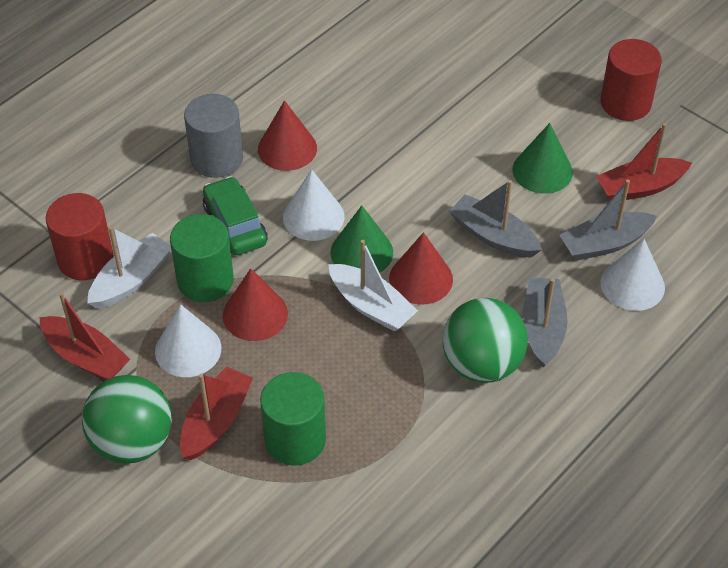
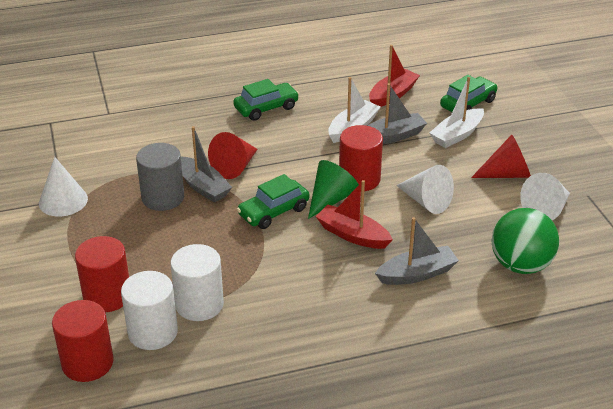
green ball: 2 -> 1
green car: 1 -> 3
green cone: 2 -> 1
green cylinder: 2 -> 0
red boat: 3 -> 2
red cone: 3 -> 2
red cylinder: 2 -> 3
white cylinder: 0 -> 2

